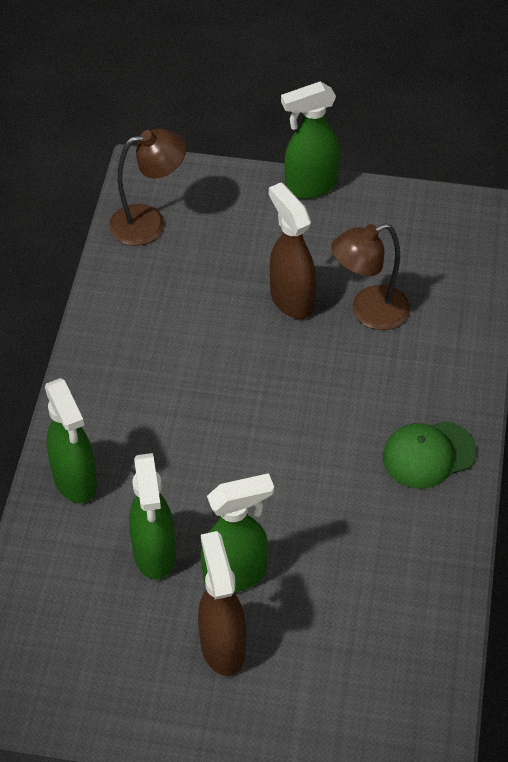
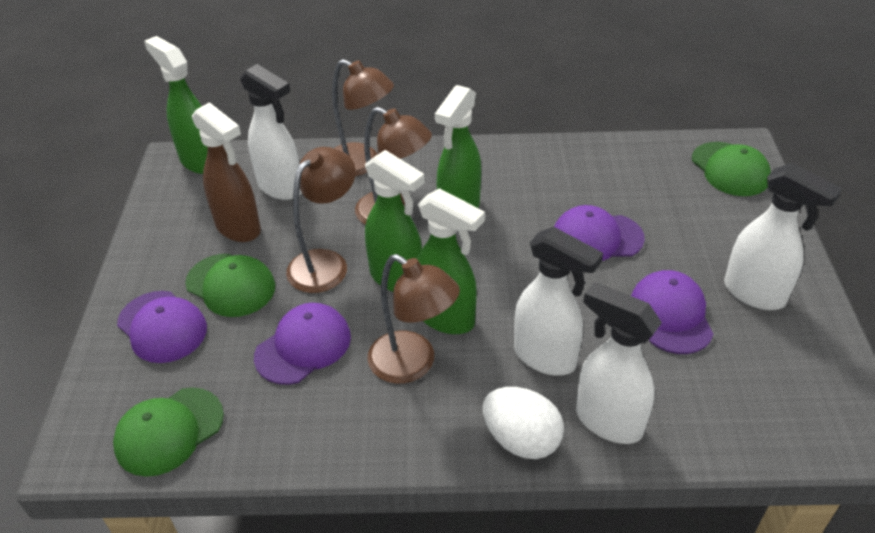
brown lamp: 2 -> 4
brown spray bottle: 2 -> 1
green cap: 1 -> 3
purple cap: 0 -> 4
white egg: 0 -> 1
white spray bottle: 0 -> 4

